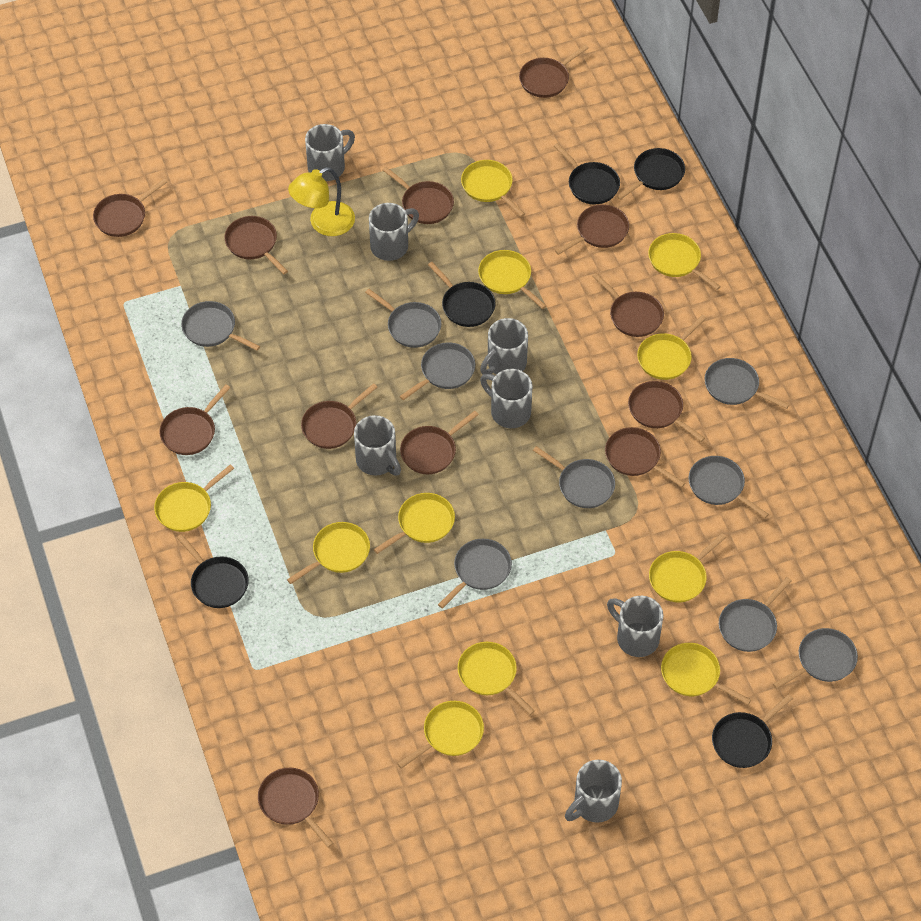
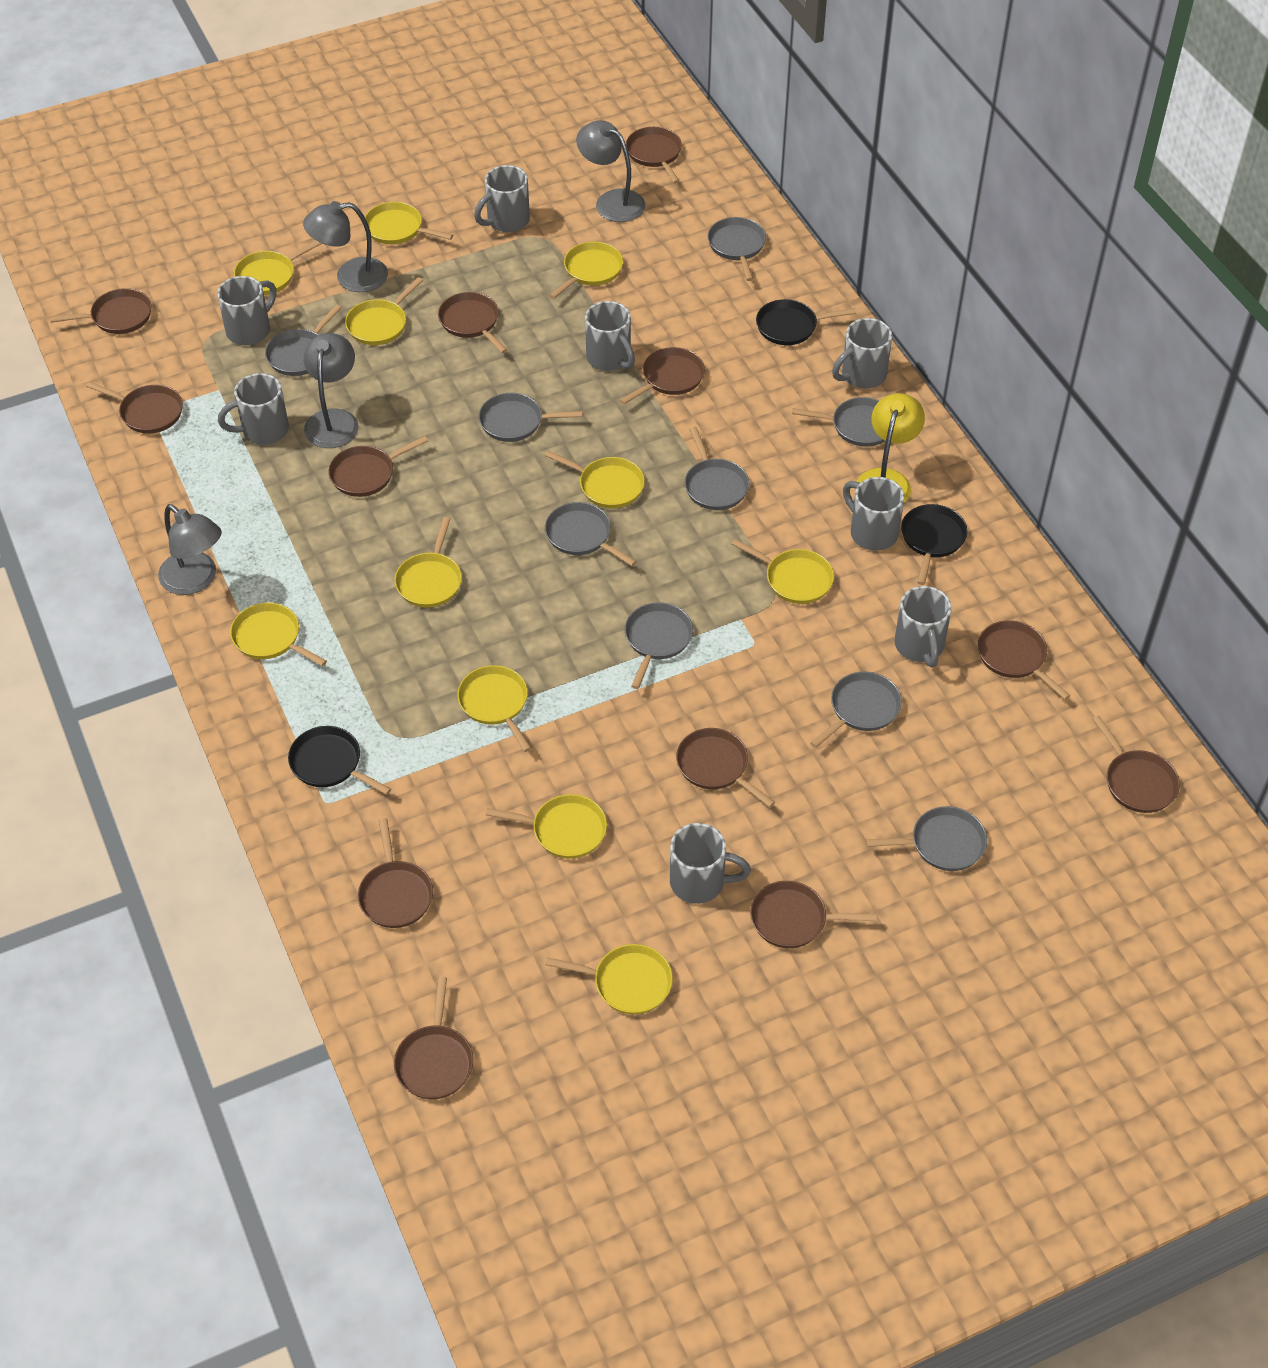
black pan: 5 -> 3
grey lamp: 0 -> 4
grey mug: 7 -> 8

